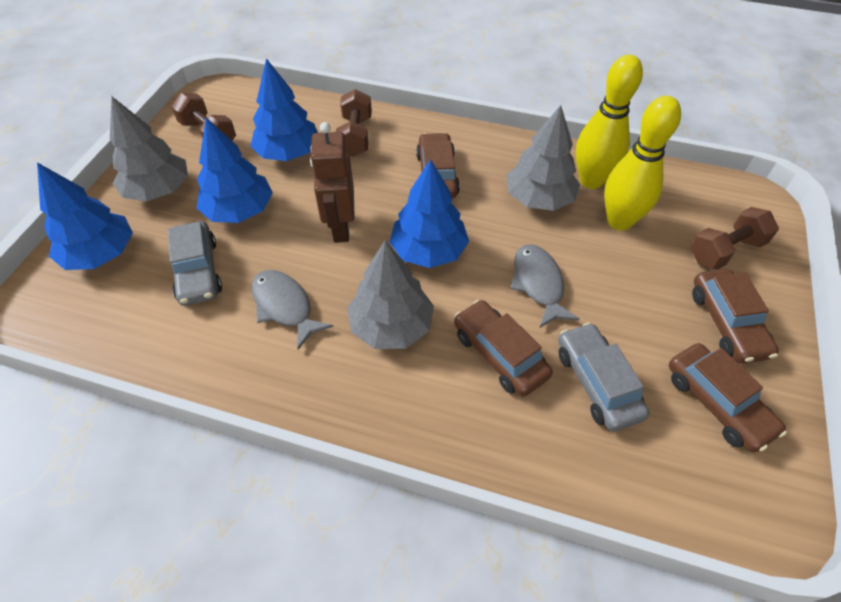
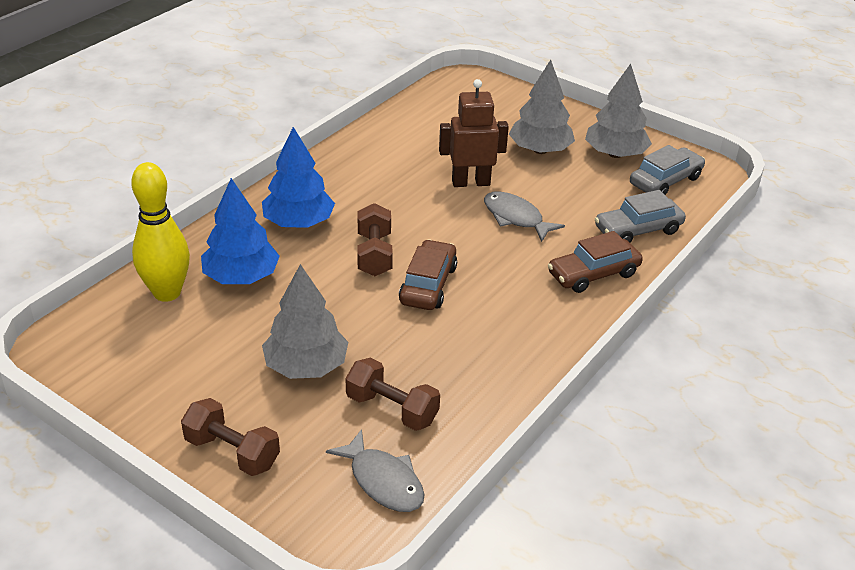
blue tree: 4 -> 2
brown car: 4 -> 2
yellow bowling pin: 2 -> 1

